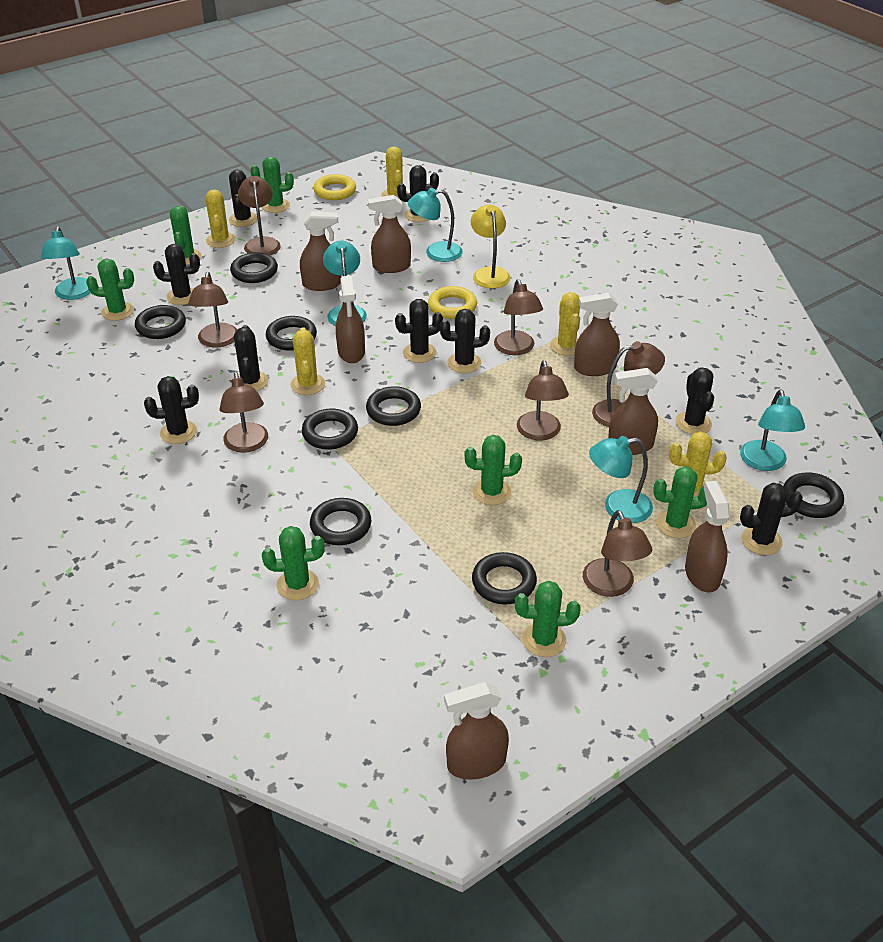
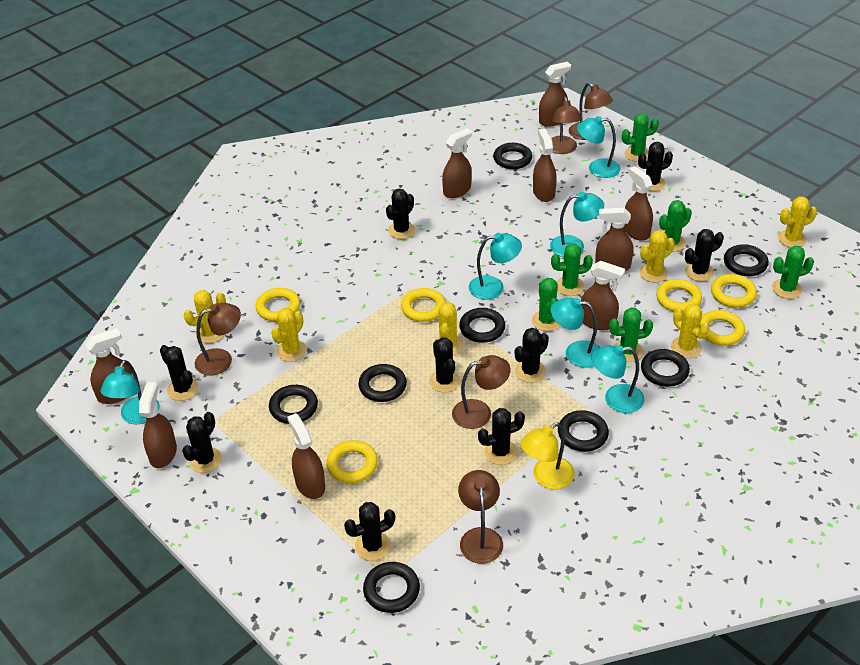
brown lamp: 7 -> 5
brown spray bottle: 7 -> 9
green cactus: 7 -> 6
turquoise lamp: 5 -> 6
yellow cactus: 5 -> 6
yellow ring: 2 -> 6

